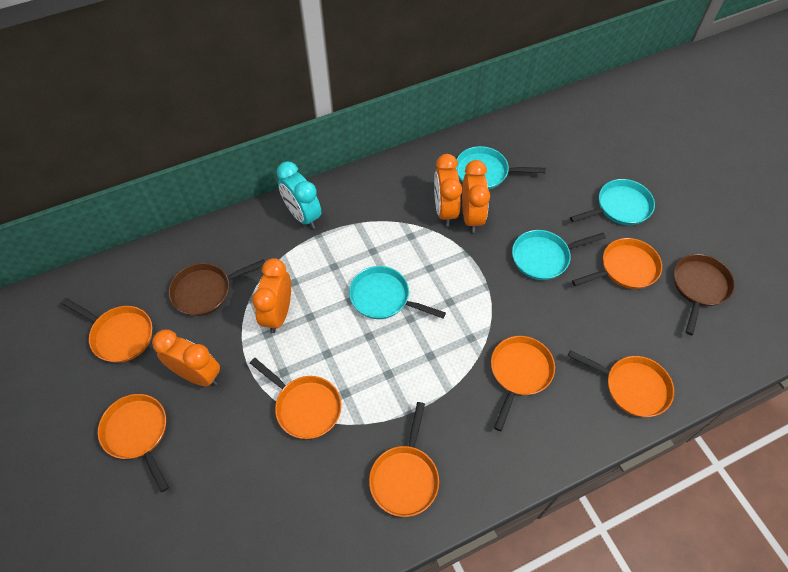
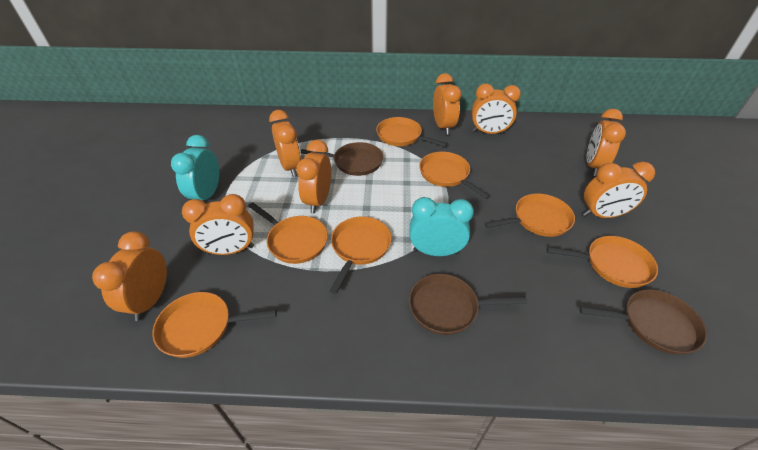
brown pan: 2 -> 3
orange clock: 4 -> 8
turquoise clock: 1 -> 2
turquoise pan: 4 -> 0

